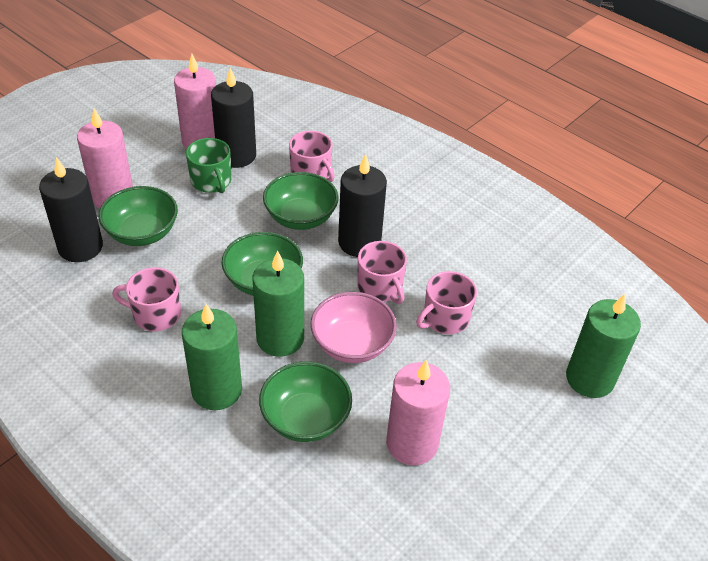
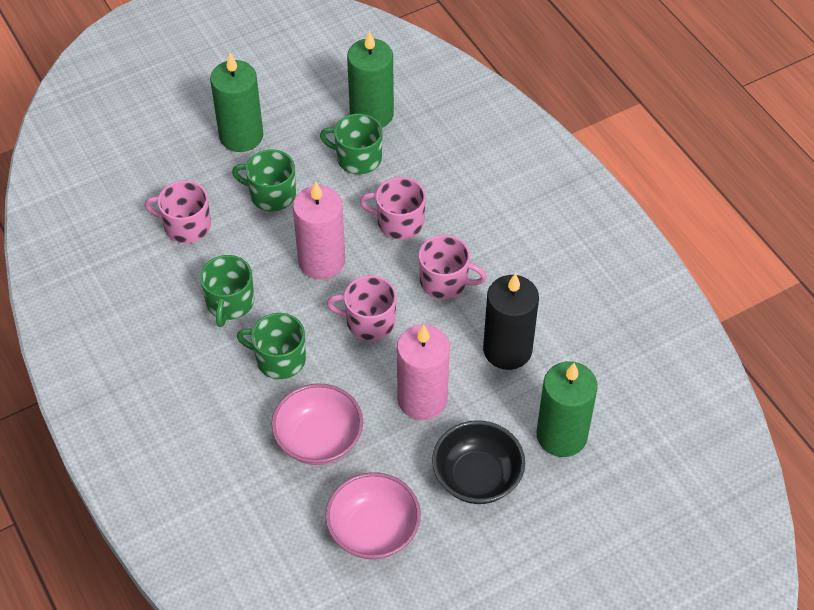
black bowl: 0 -> 1
black candle: 3 -> 1
green bowl: 4 -> 0
green mug: 1 -> 4
pink bowl: 1 -> 2
pink candle: 3 -> 2

